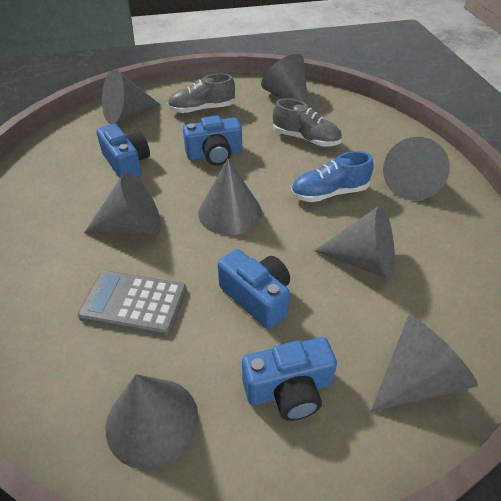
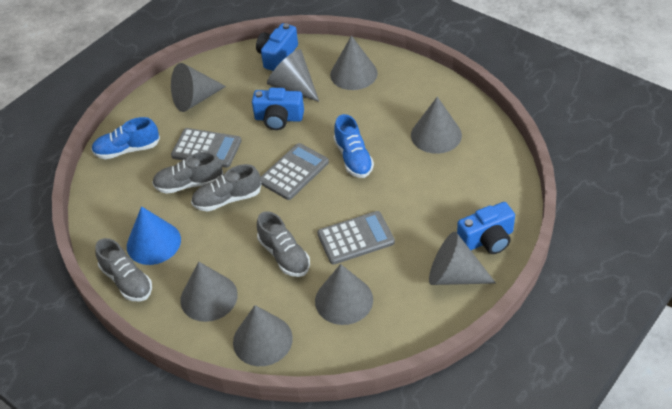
blue camera: 4 -> 3
blue cone: 0 -> 1
blue shoe: 1 -> 2
grey calculator: 1 -> 3
grey shoe: 2 -> 4

